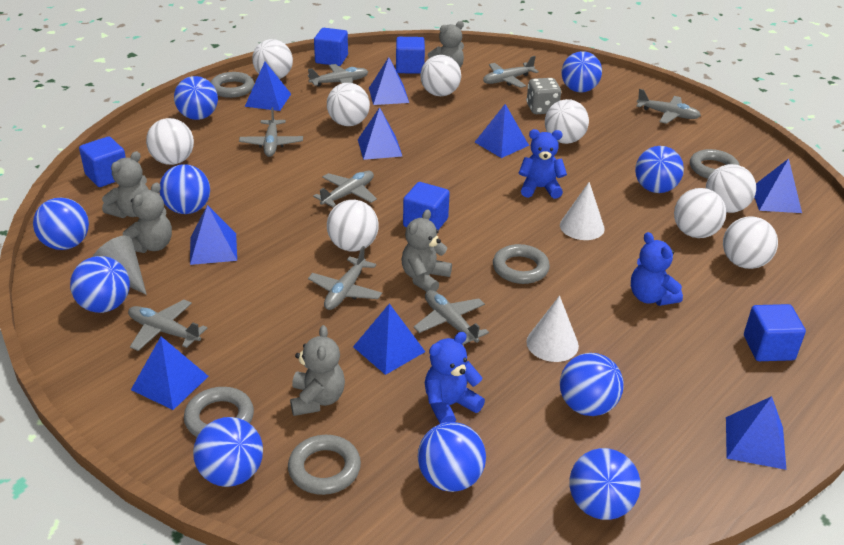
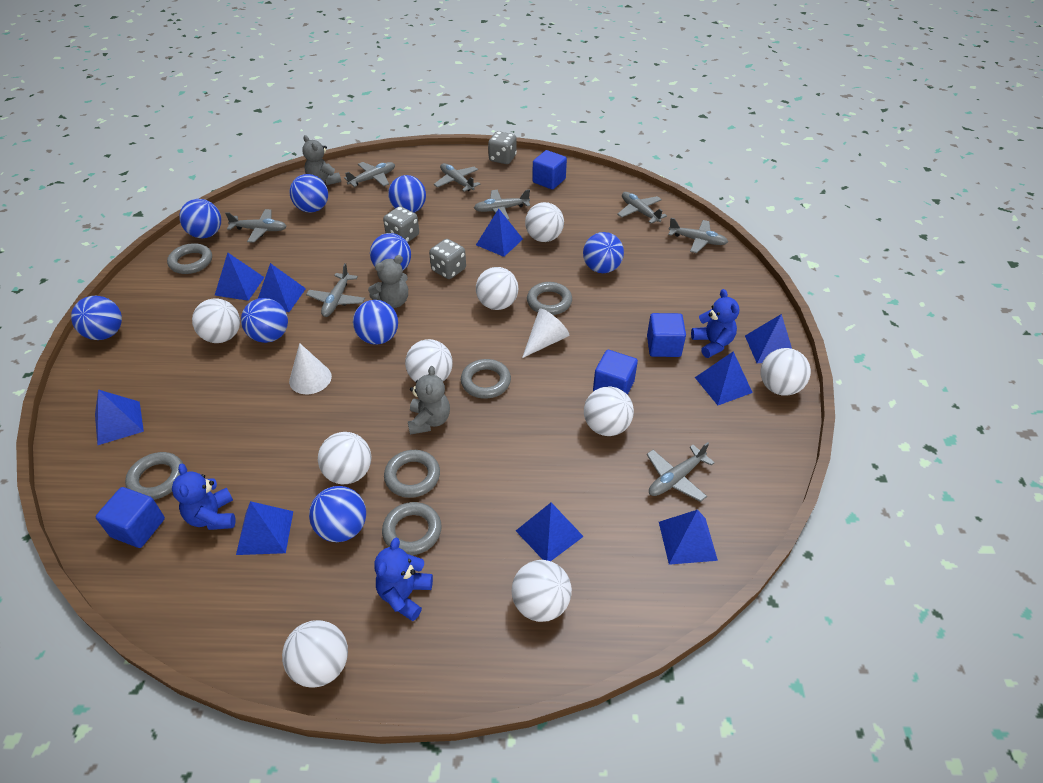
blue ball: 10 -> 9
blue cube: 5 -> 4
grey cone: 1 -> 0
grey dice: 1 -> 3
grey ring: 5 -> 6
grey teddy bear: 5 -> 3

